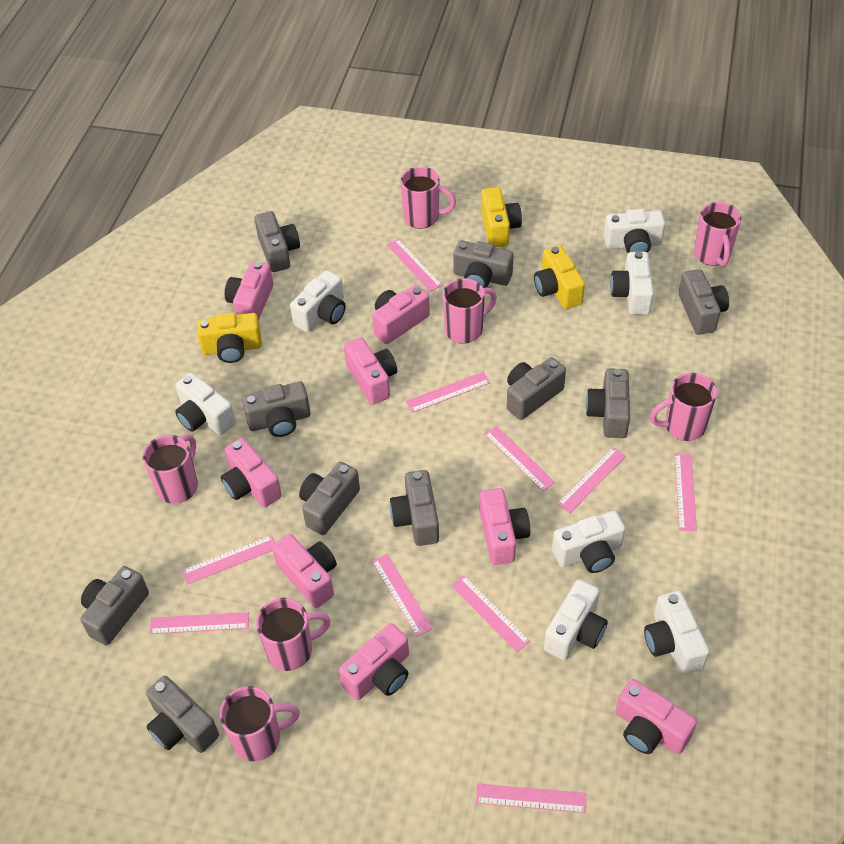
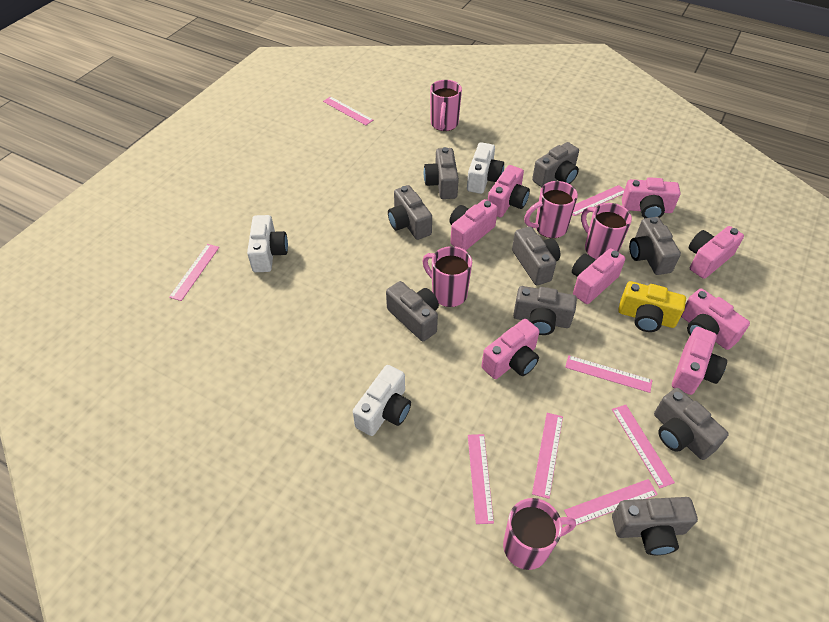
grey camera: 10 -> 9
pink mug: 7 -> 5
pink ruler: 10 -> 8
white camera: 7 -> 3
yellow camera: 3 -> 1

